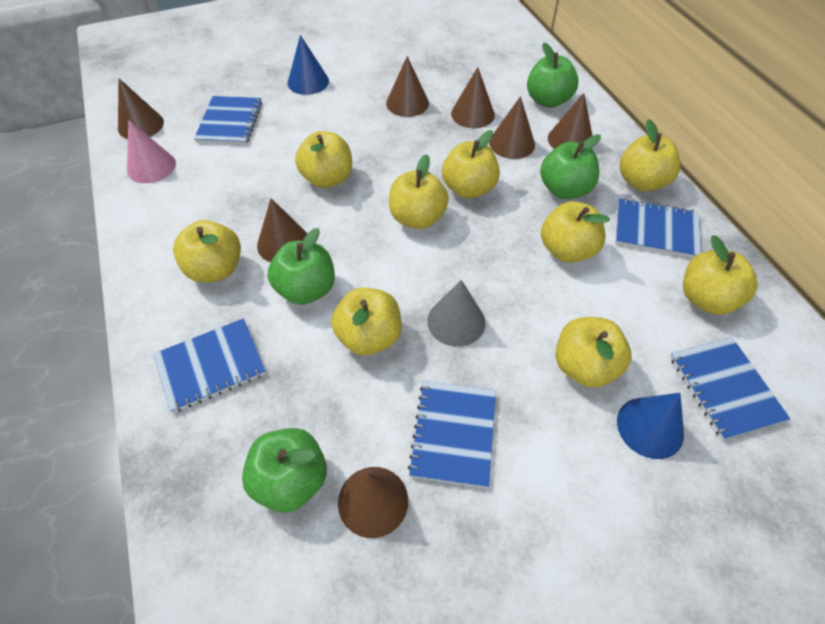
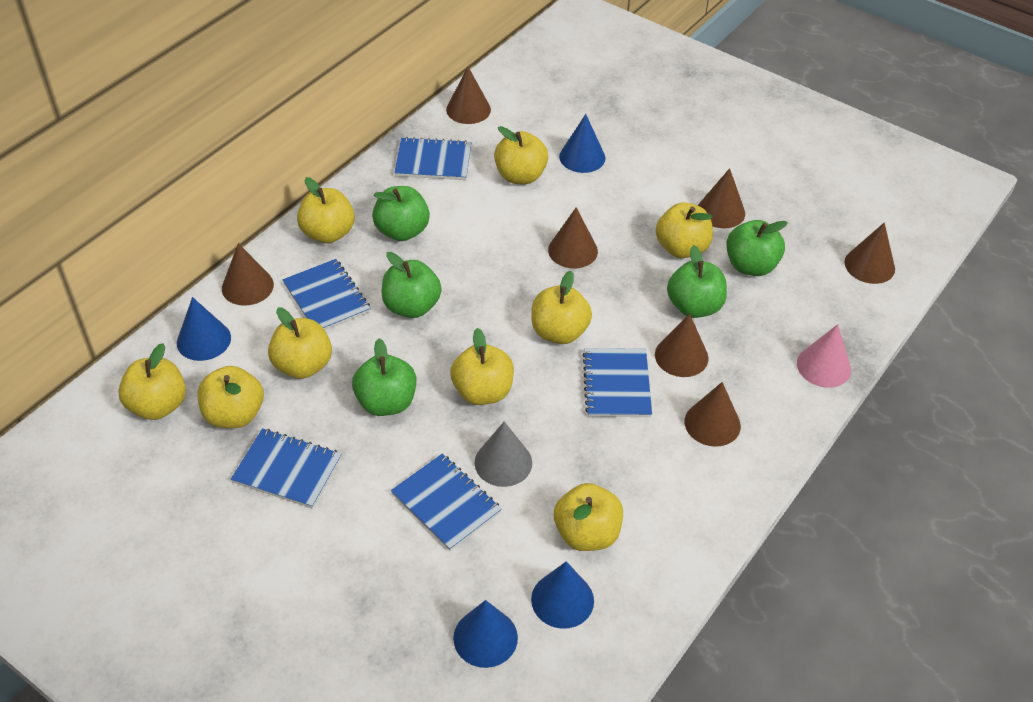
blue cone: 2 -> 4
green apple: 4 -> 5

